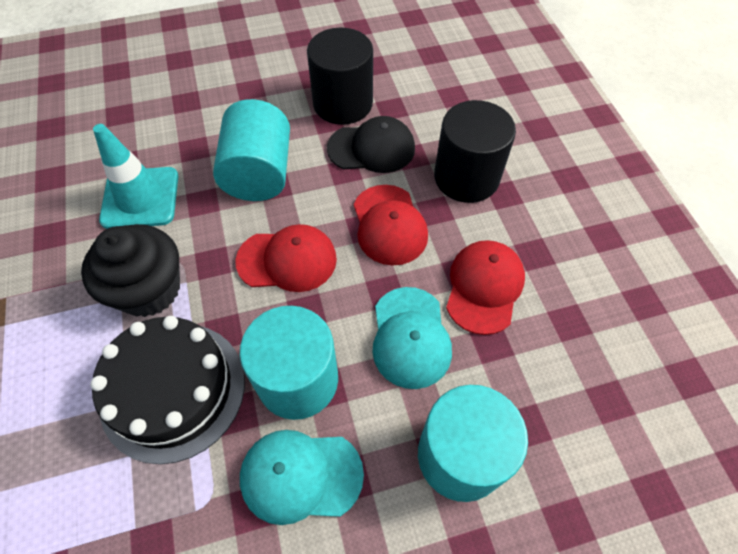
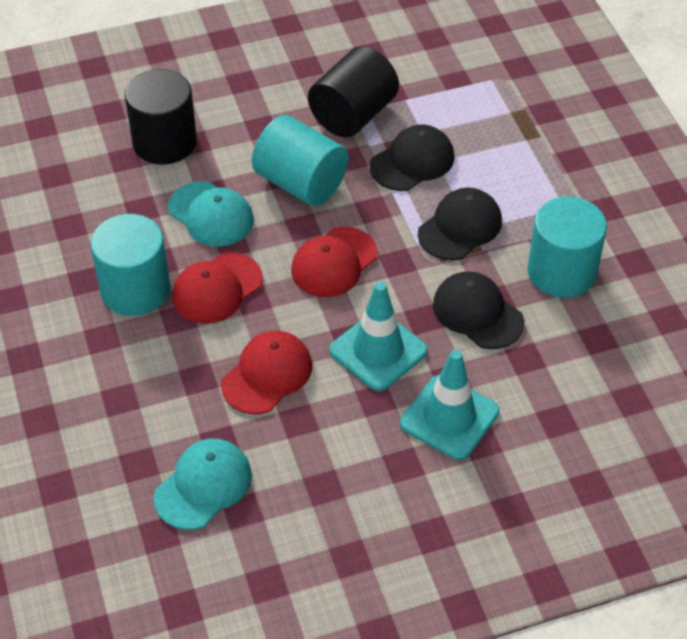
black cake: 1 -> 0
black cap: 1 -> 3
black cupcake: 1 -> 0
turquoise traffic cone: 1 -> 2

